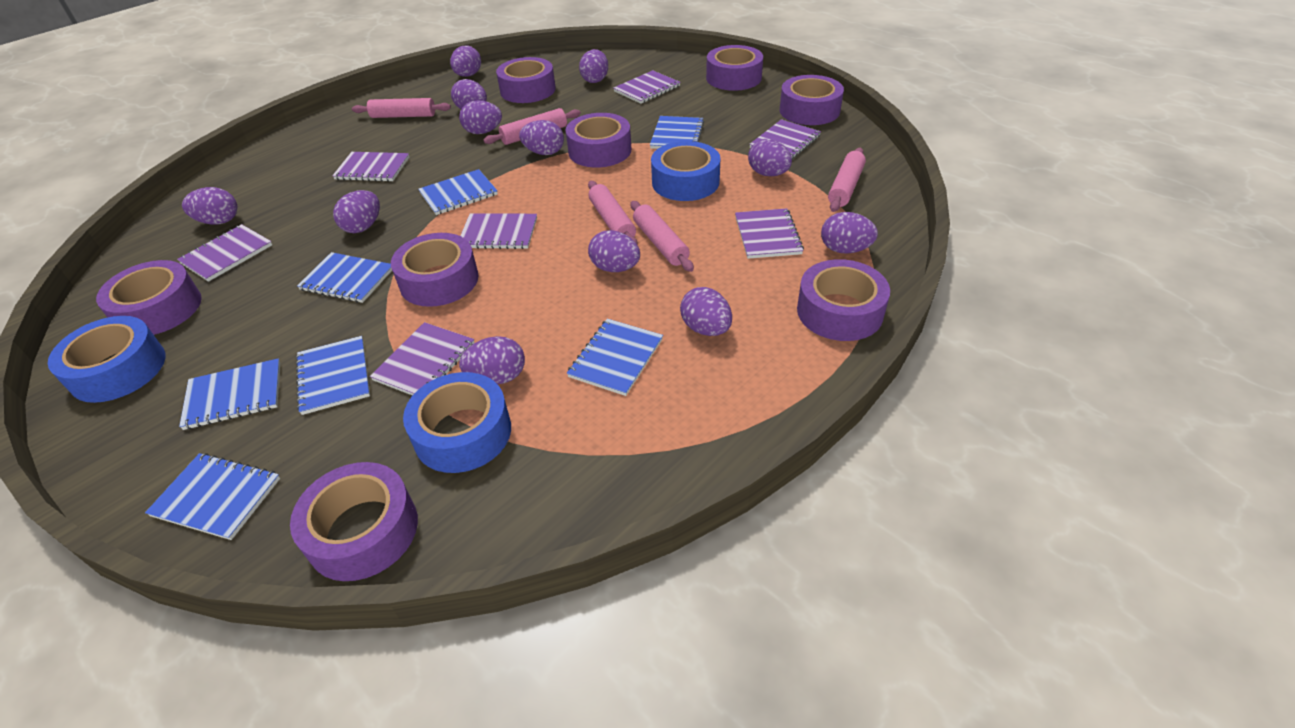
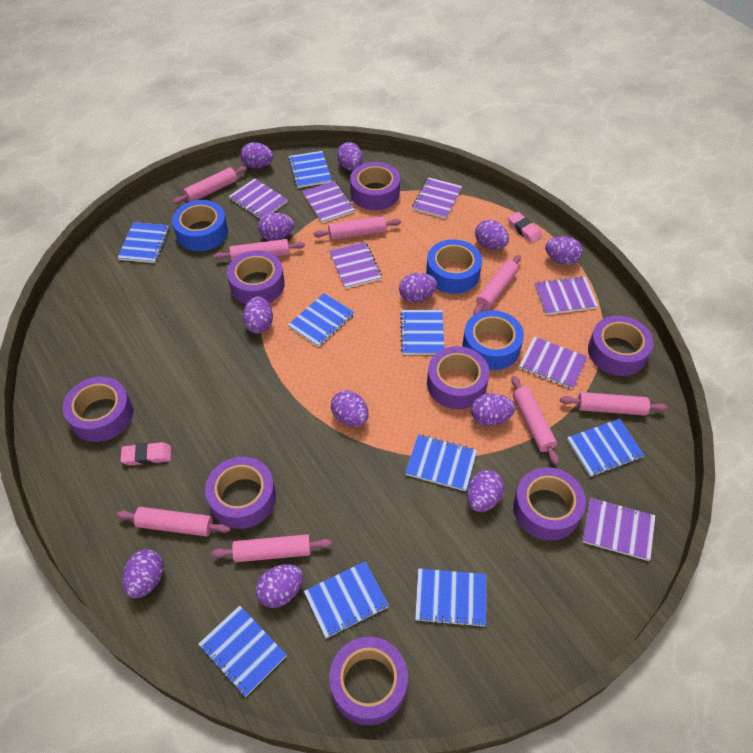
blue notebook: 7 -> 9
pink eraser: 0 -> 2
pink rolling pin: 5 -> 8

